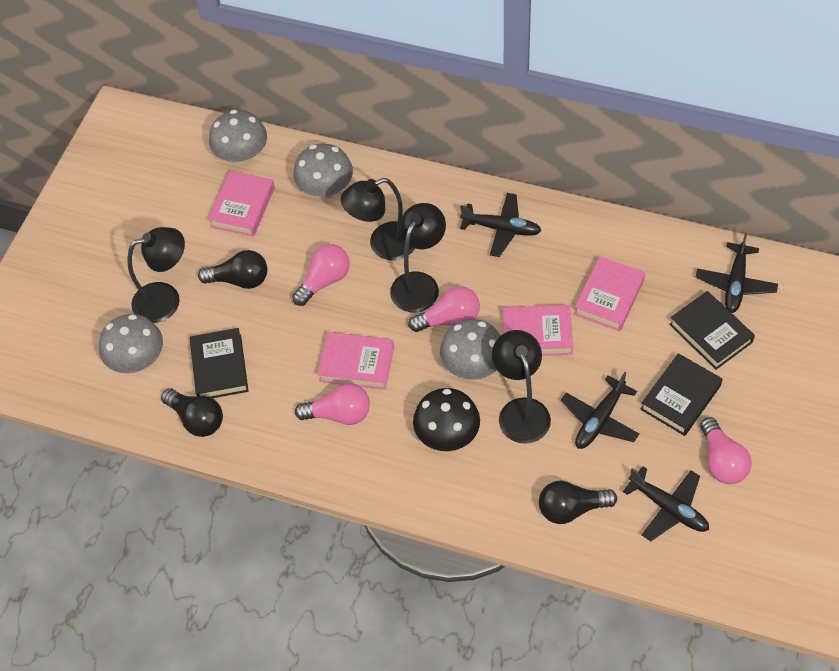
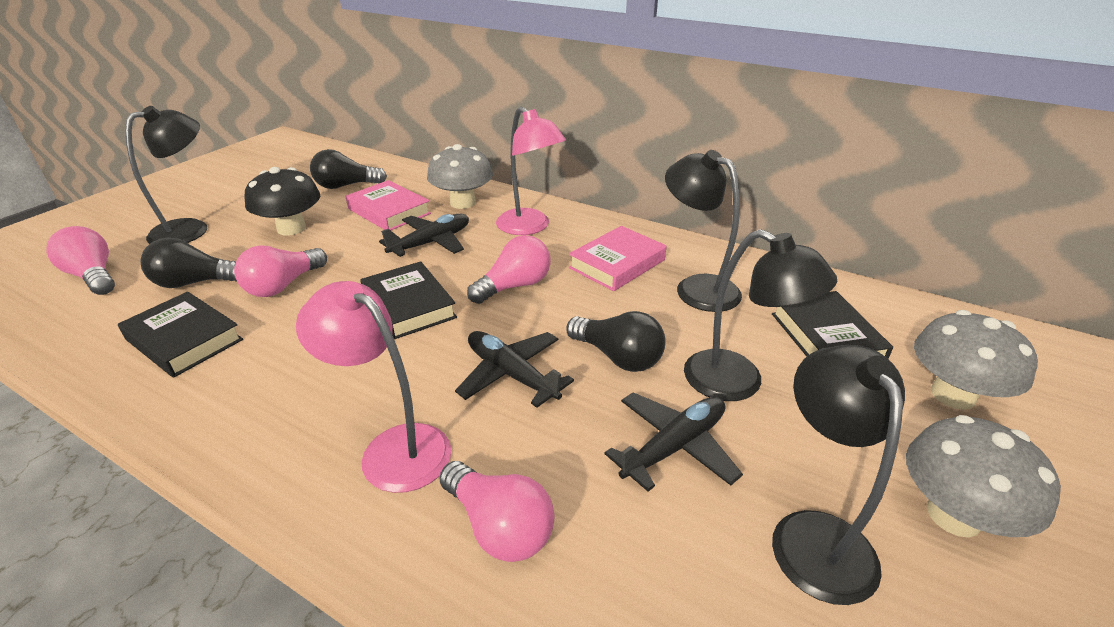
black plane: 4 -> 3
grey mushroom: 4 -> 3
pink book: 4 -> 2
pink lamp: 0 -> 2

